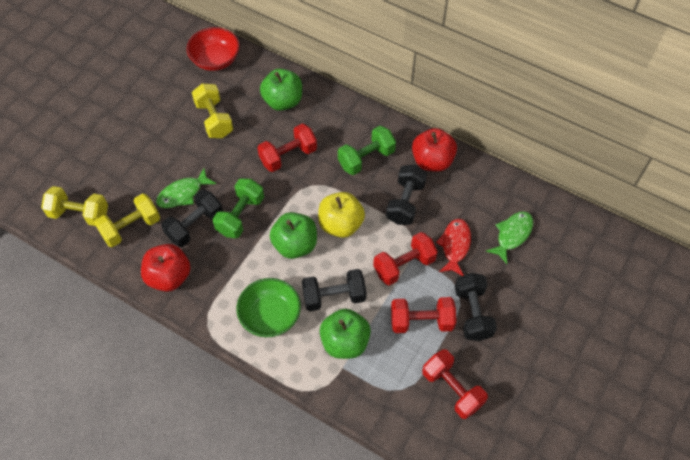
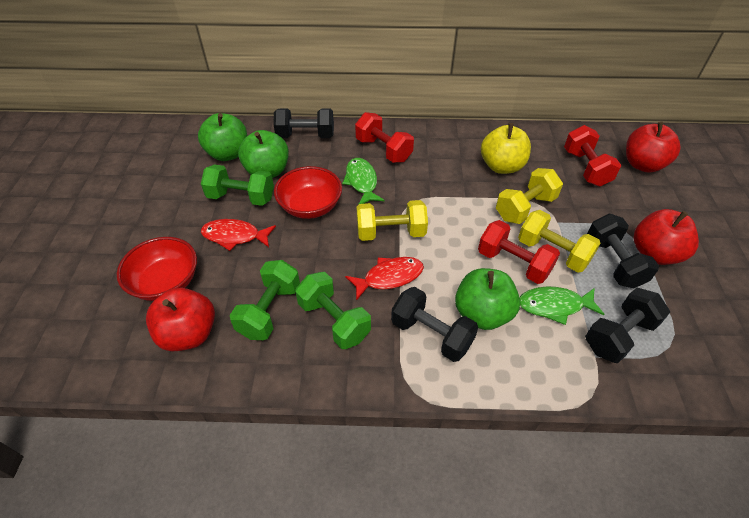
green bowl: 1 -> 0
green dumbbell: 2 -> 3
red apple: 2 -> 3
red bowl: 1 -> 2
red dumbbell: 4 -> 3
red fish: 1 -> 2

